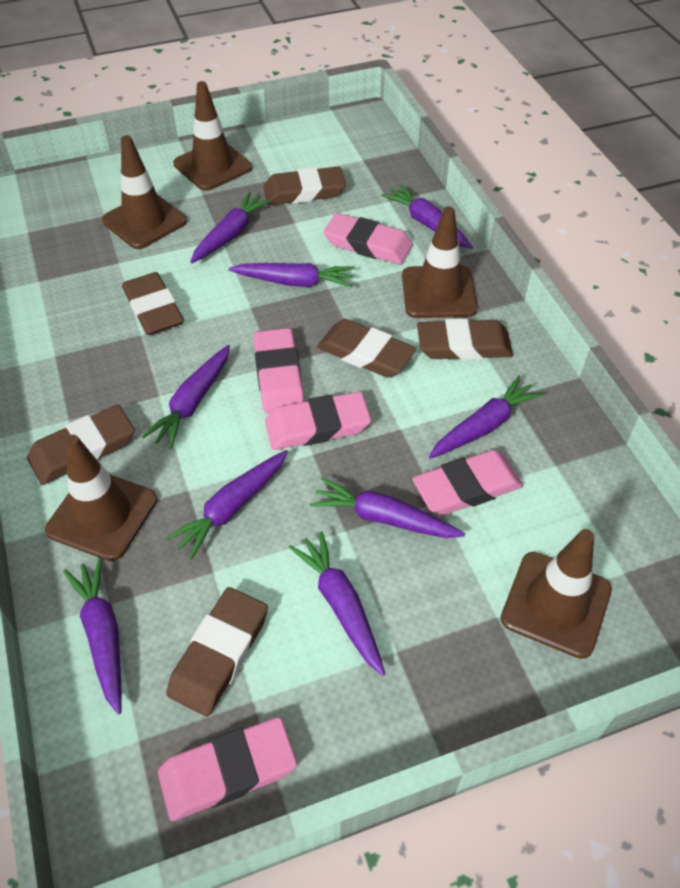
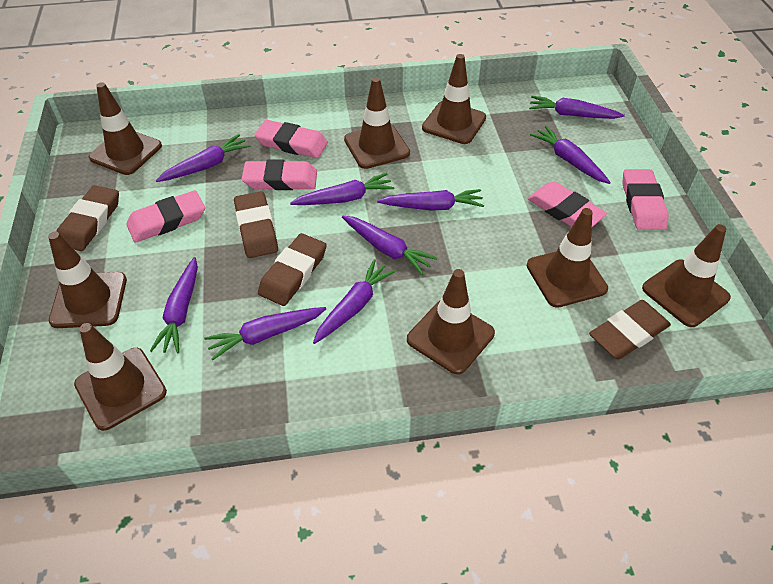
brown eraser: 6 -> 4
brown traffic cone: 5 -> 8

